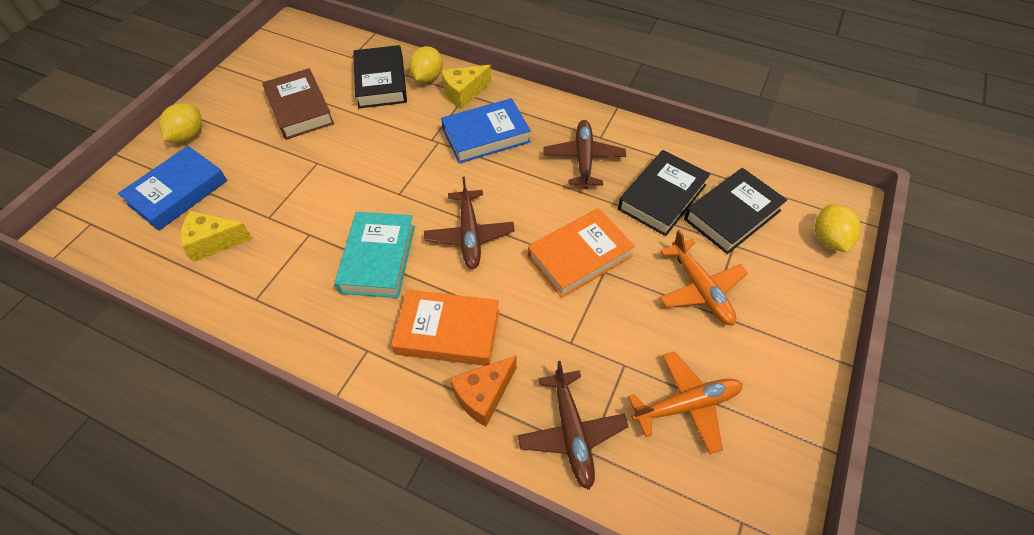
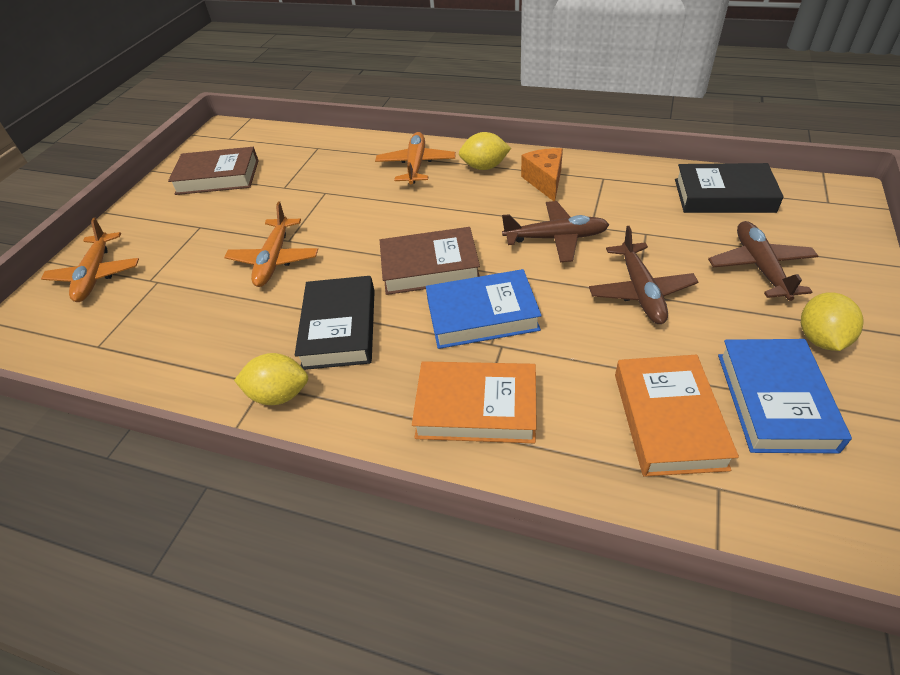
black book: 3 -> 2
brown book: 1 -> 2
orange plane: 2 -> 3
turquoise book: 1 -> 0
yellow cheese: 2 -> 0

